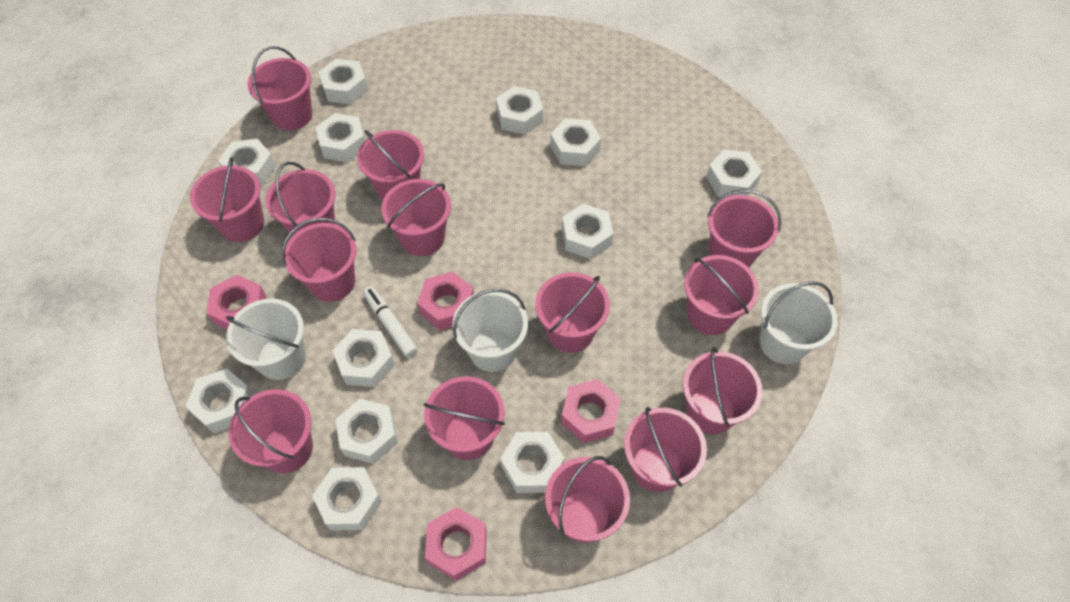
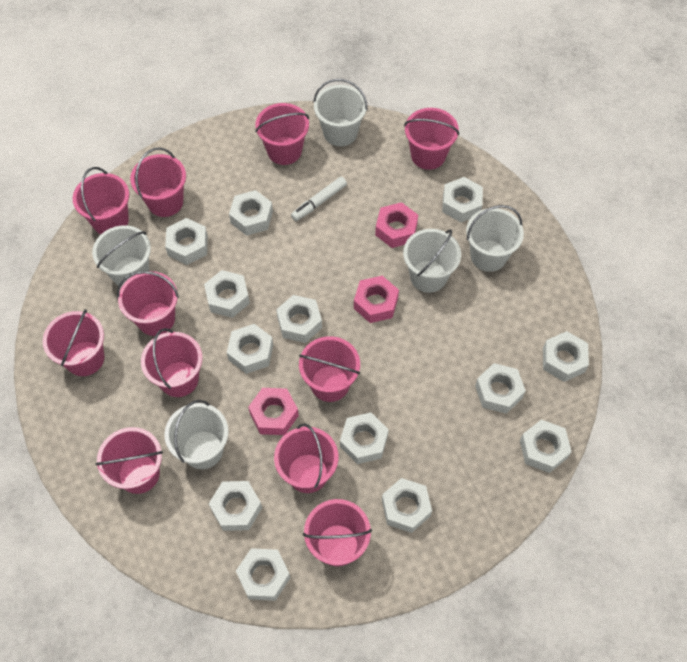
pink bucket: 14 -> 11
pink nut: 4 -> 3
white bucket: 3 -> 5
white nut: 12 -> 13

